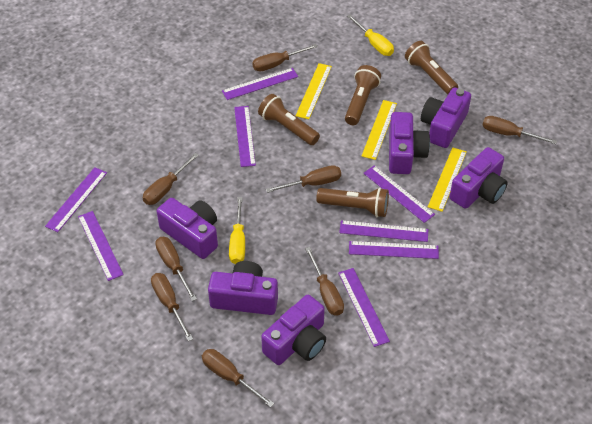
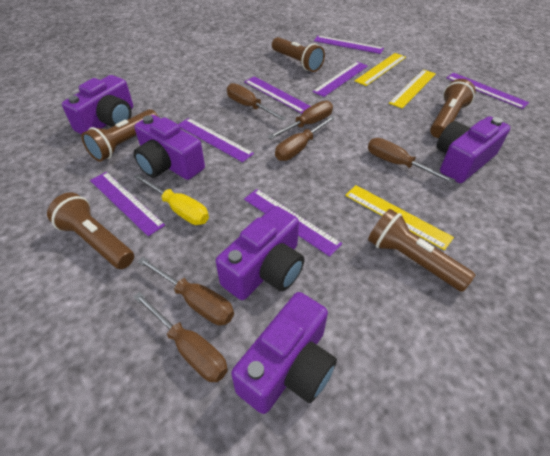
brown flashlight: 4 -> 5
brown screwdriver: 8 -> 6
purple camera: 6 -> 5
purple ruler: 8 -> 7
yellow screwdriver: 2 -> 1

